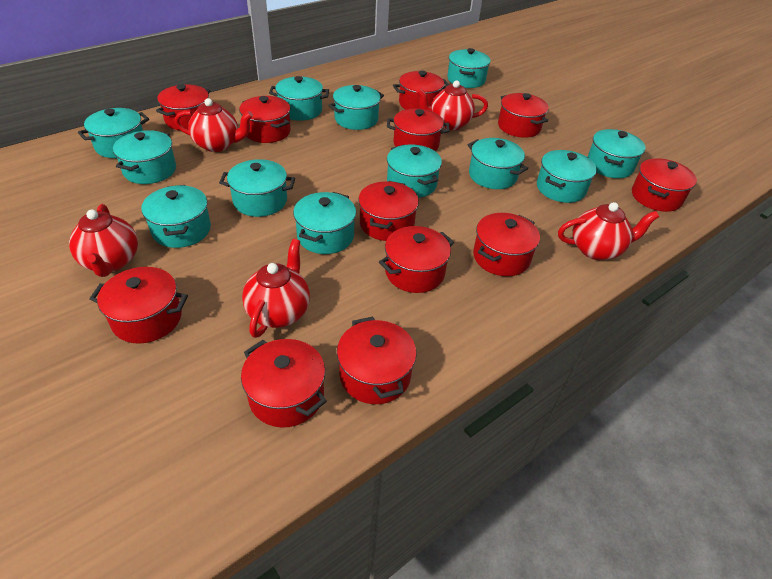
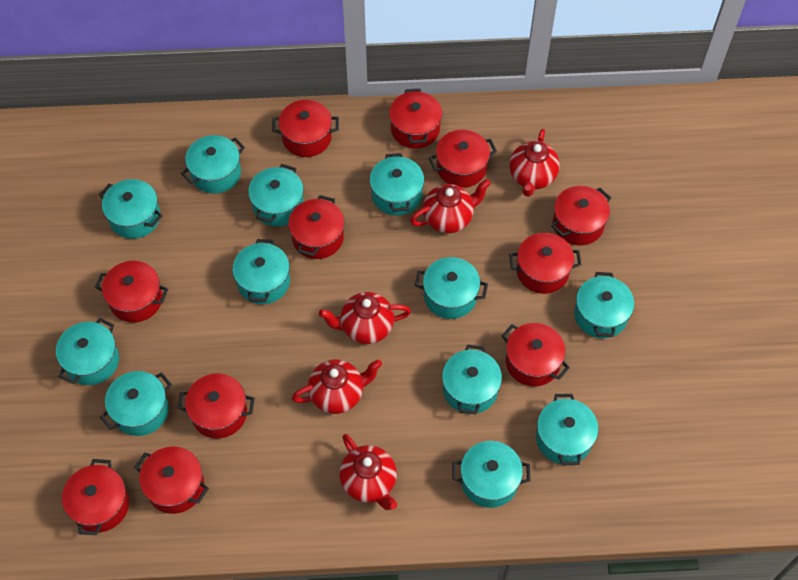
red pot: 12 -> 11

